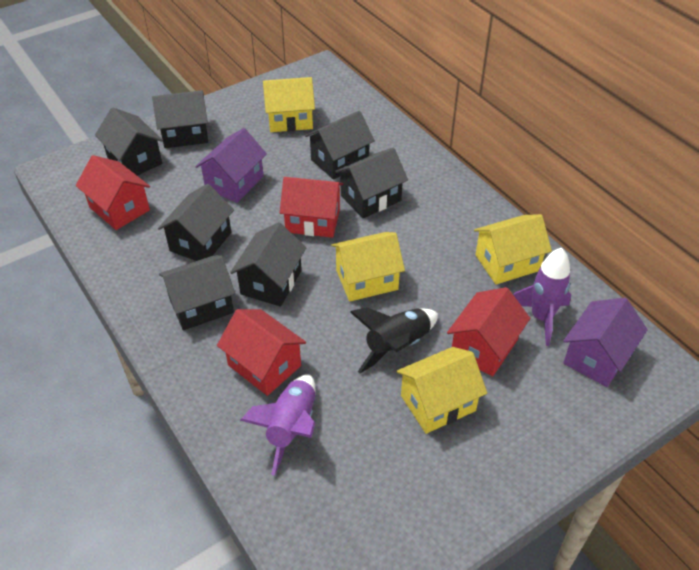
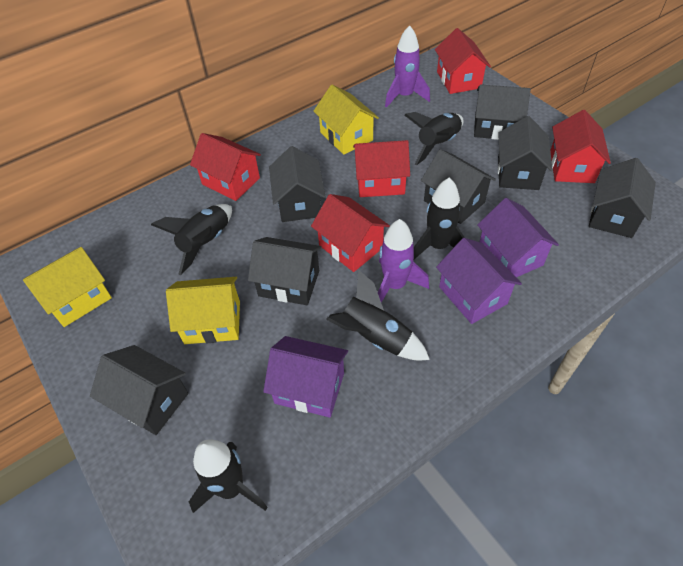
black rocket: 1 -> 5
purple house: 2 -> 3
red house: 4 -> 5
yellow house: 4 -> 3

